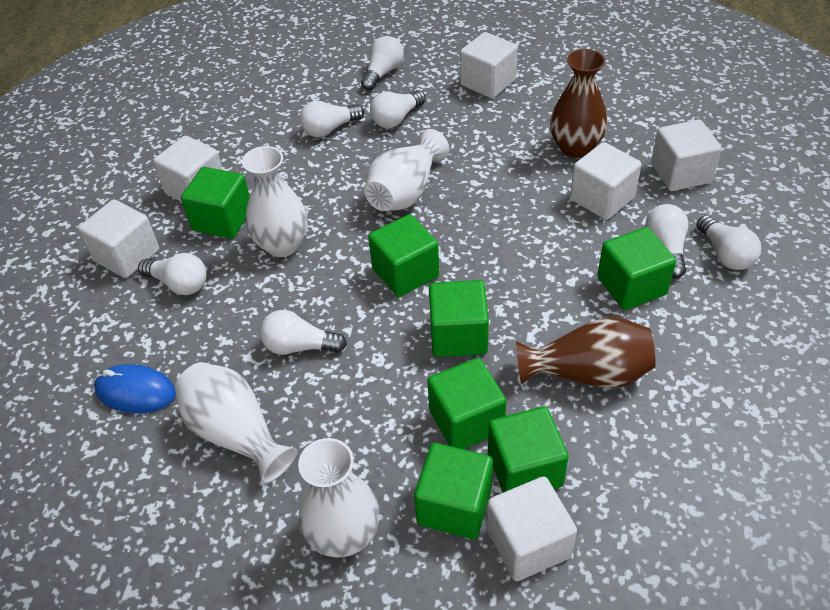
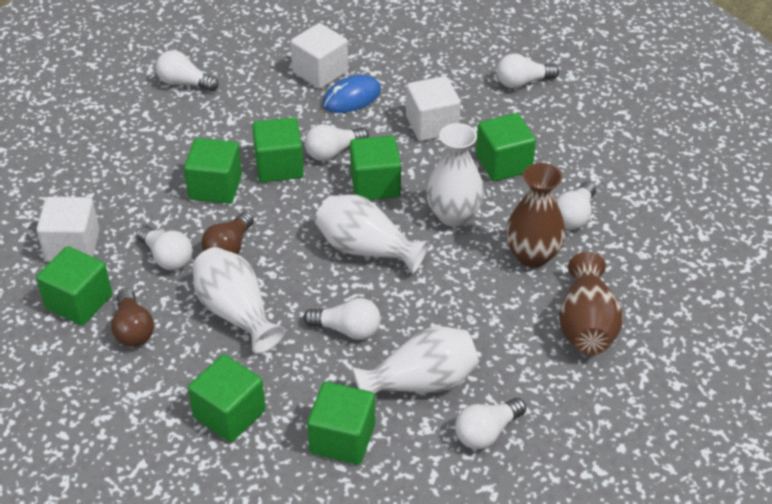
brown light bulb: 0 -> 2
white cube: 6 -> 3

